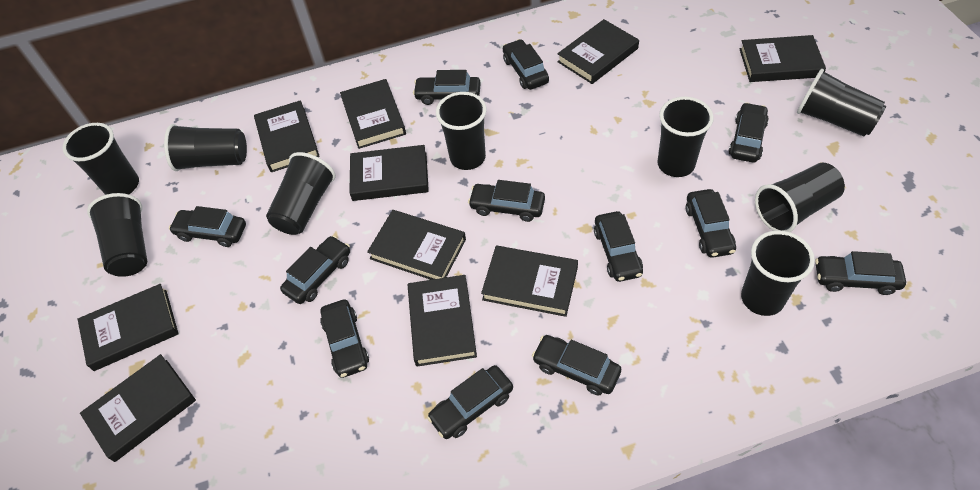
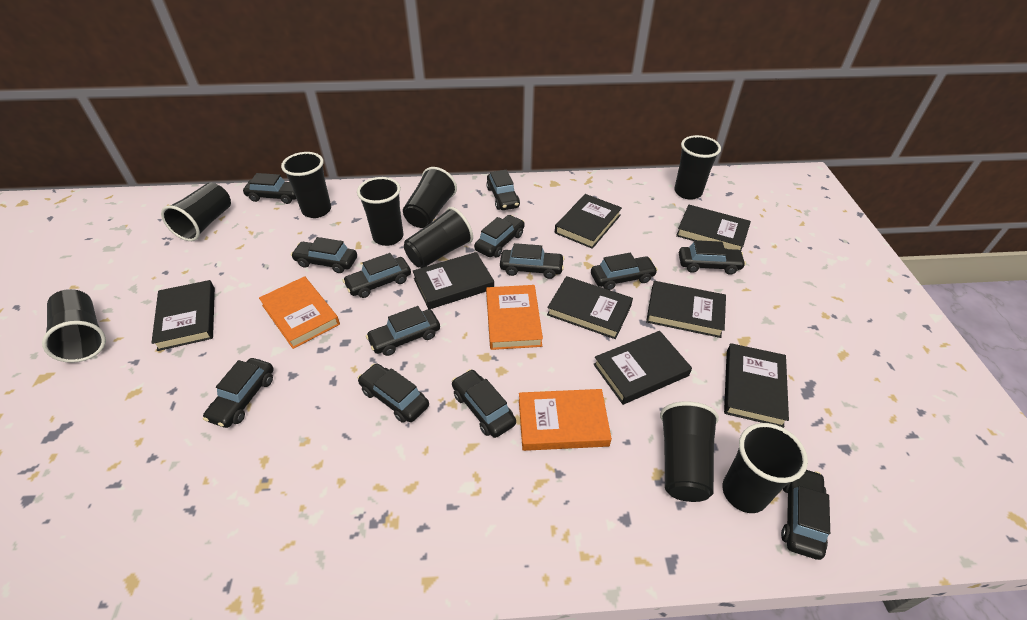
black book: 10 -> 8
black car: 12 -> 13
orange book: 0 -> 3

